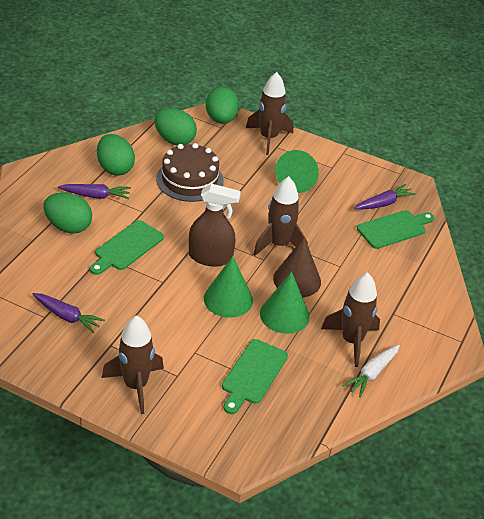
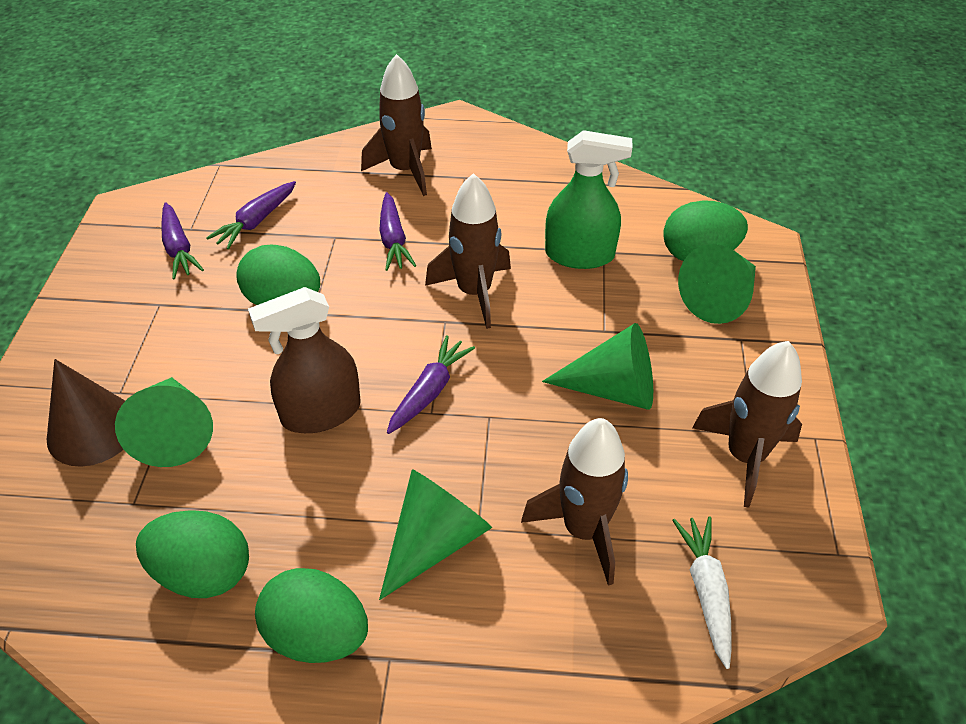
brown cake: 1 -> 0
green cone: 3 -> 4
green cutting board: 3 -> 0
green spray bottle: 0 -> 1
purple carrot: 3 -> 4

